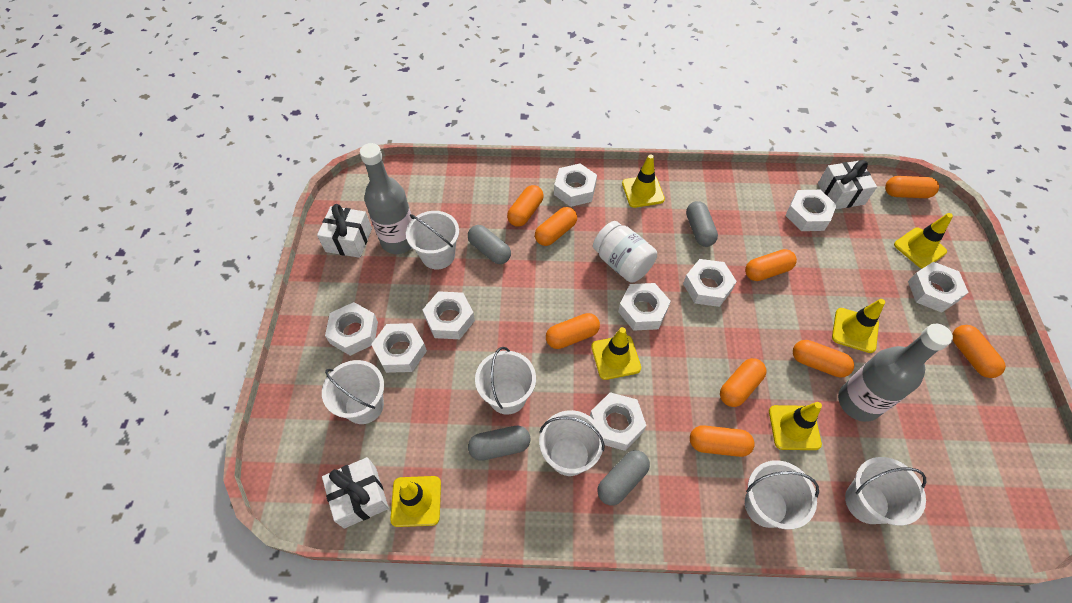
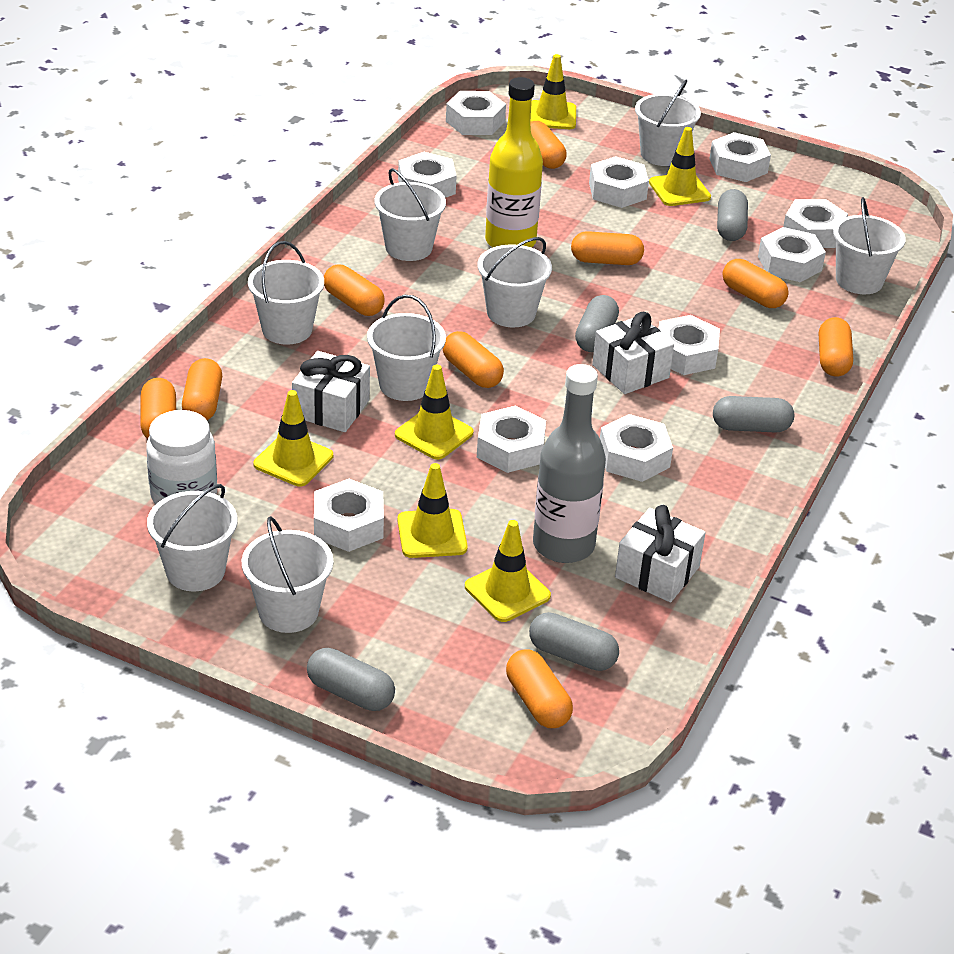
grey bottle: 2 -> 1
grey capsule: 4 -> 5
white bucket: 6 -> 8
white nut: 9 -> 10
yellow bottle: 0 -> 1

